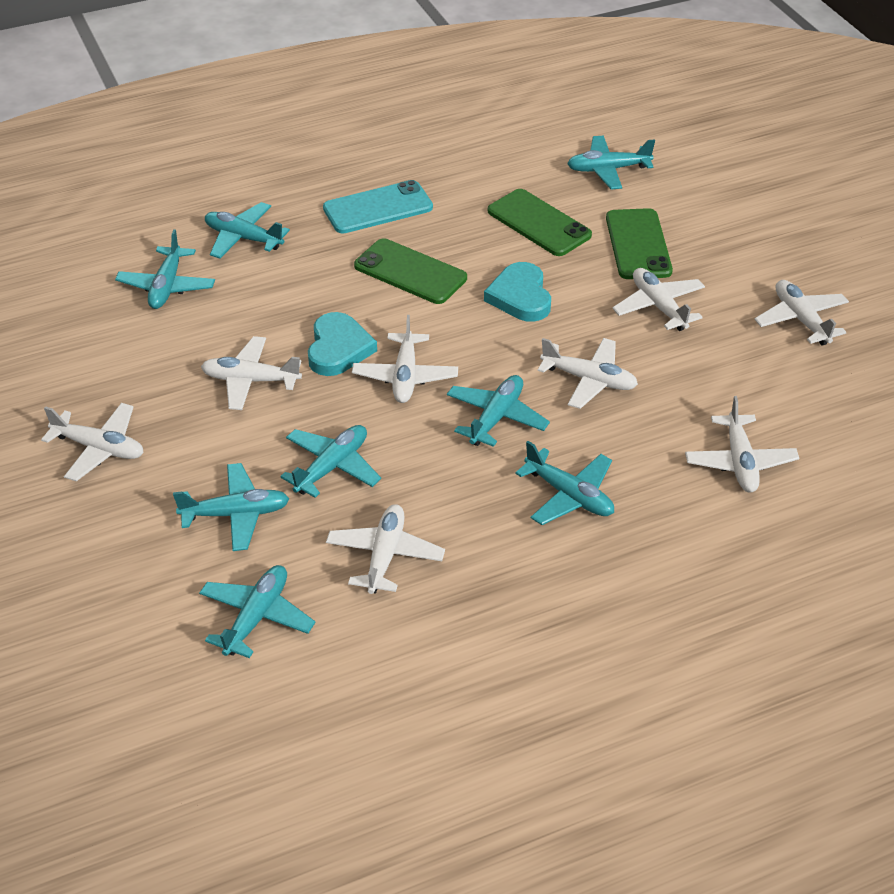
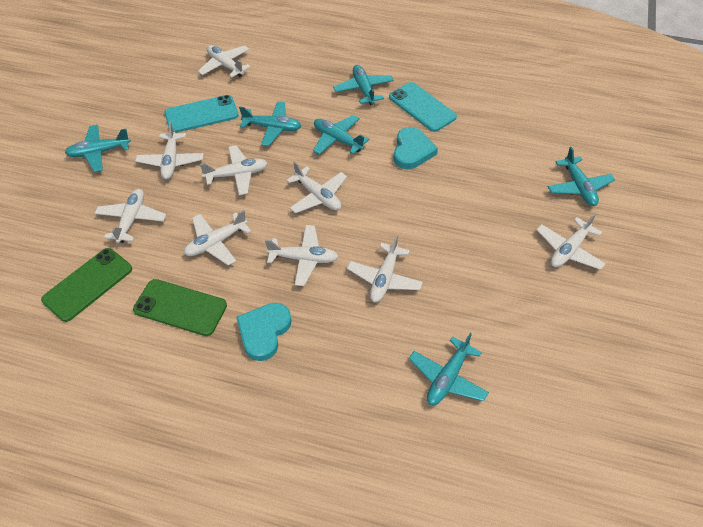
green phone: 3 -> 2
turquoise phone: 1 -> 2
turquoise plane: 8 -> 6
white plane: 8 -> 9

